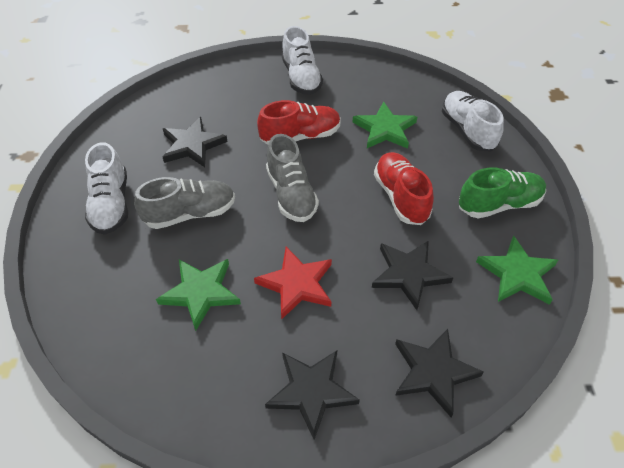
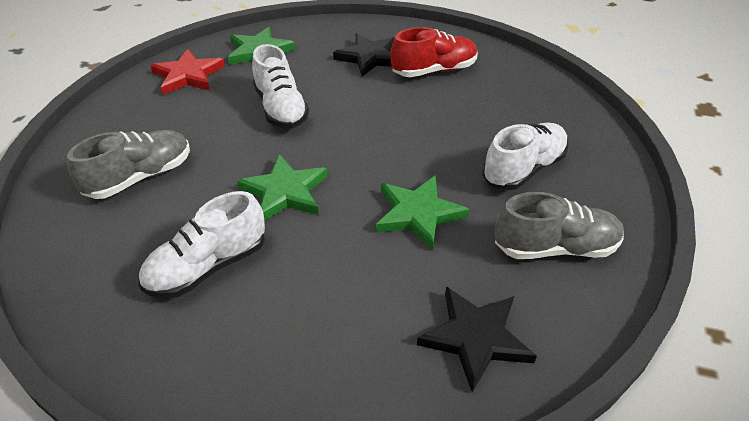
black star: 4 -> 2
green shoe: 1 -> 0
red shoe: 2 -> 1

